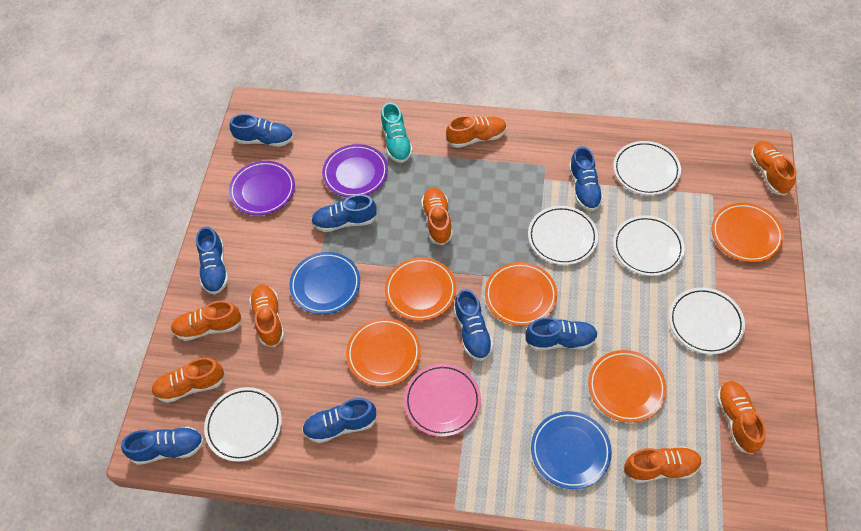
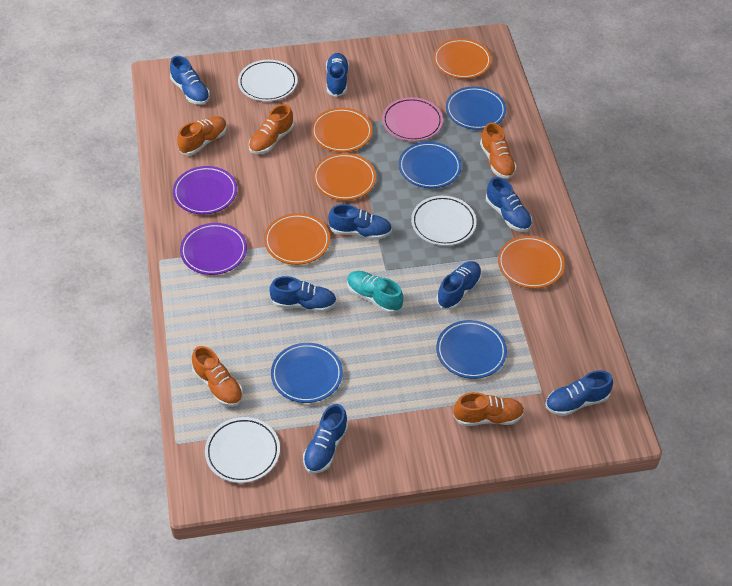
blue plate: 2 -> 4
orange shoe: 8 -> 5
white plate: 5 -> 3

